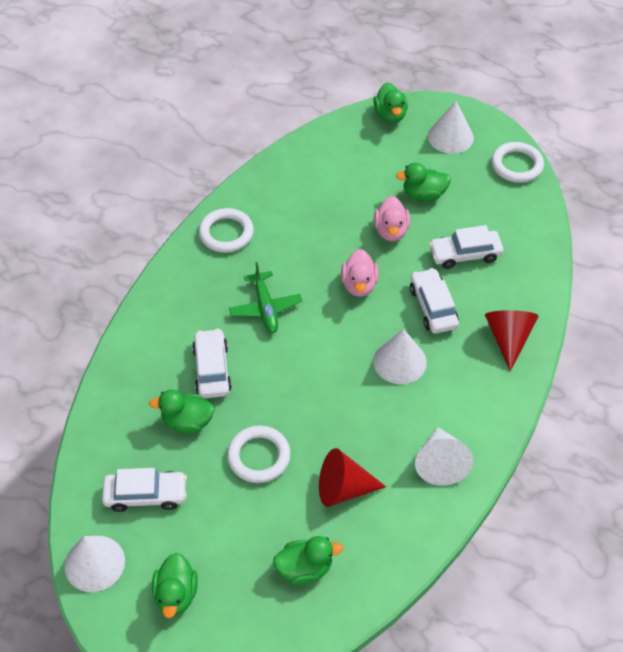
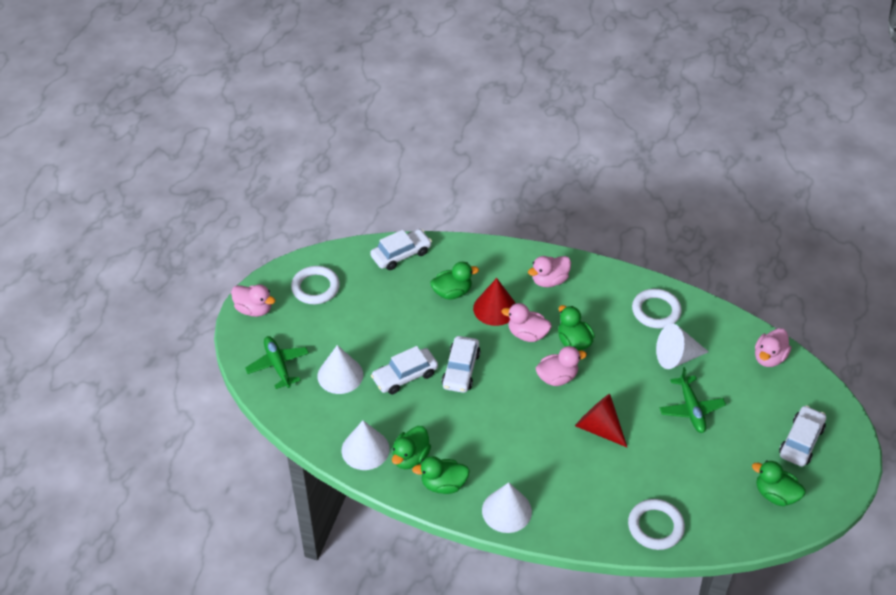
green plane: 1 -> 2
pink duck: 2 -> 5

